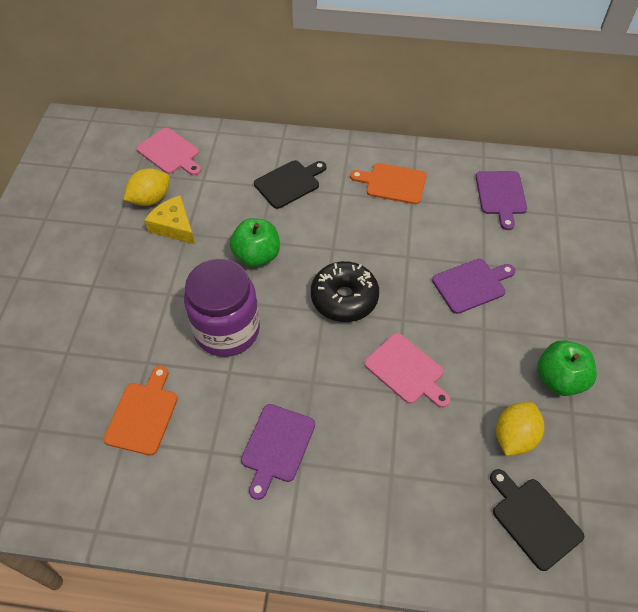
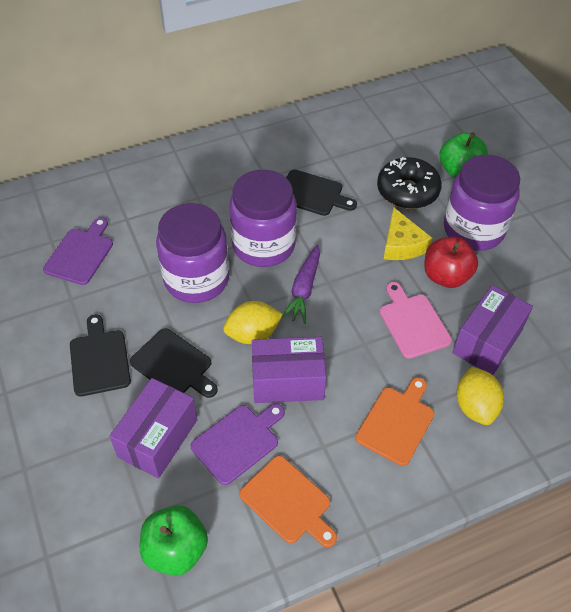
black cutting board: 2 -> 3
pink cutting board: 2 -> 1
purple box: 0 -> 3
purple carrot: 0 -> 1
purple cutting board: 3 -> 2
purple jar: 1 -> 3
red apple: 0 -> 1

